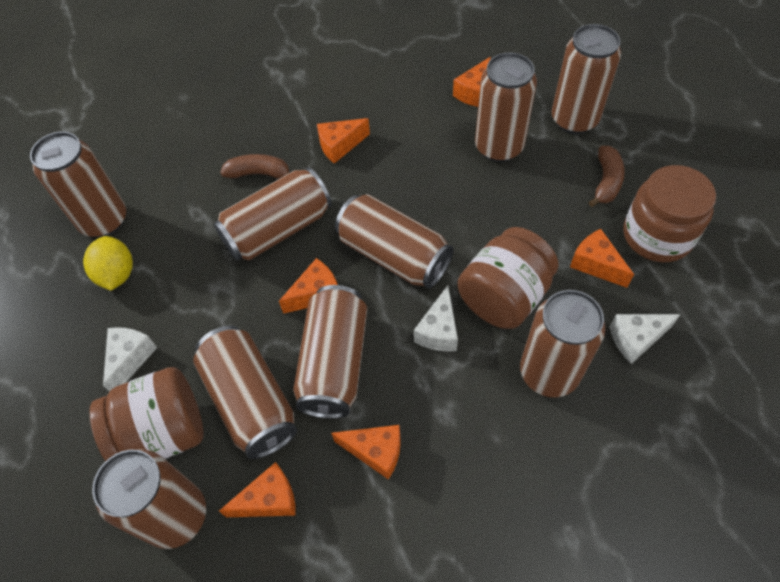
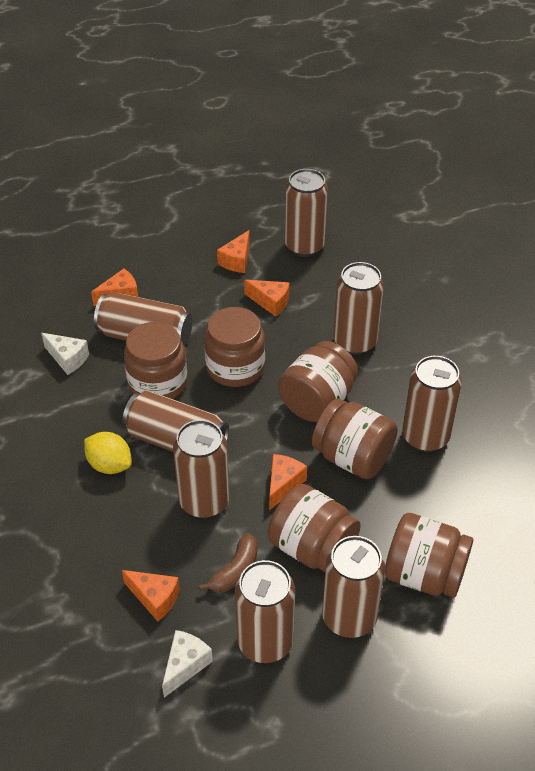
brown banana: 2 -> 1
brown can: 9 -> 8
brown jar: 3 -> 6
orange cheese: 6 -> 5
white cheese: 3 -> 2

